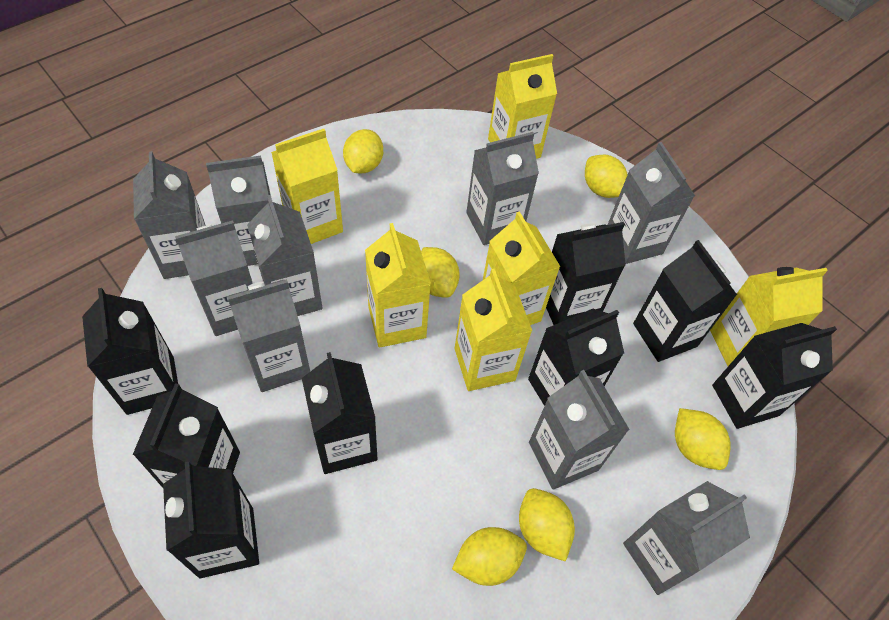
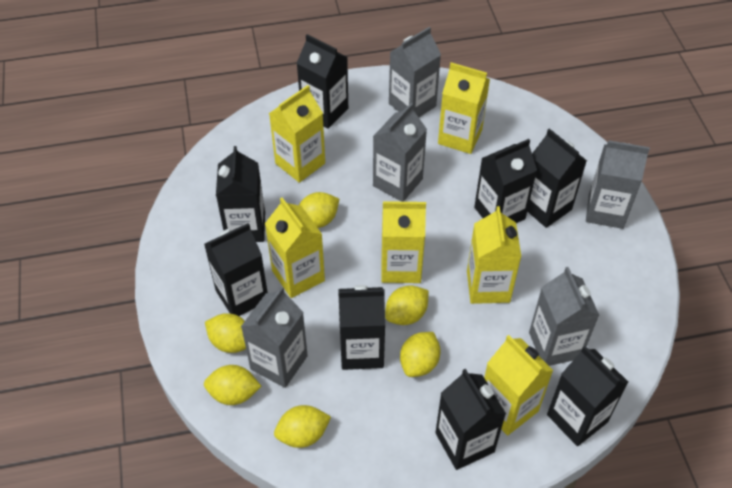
grey carton: 9 -> 5

